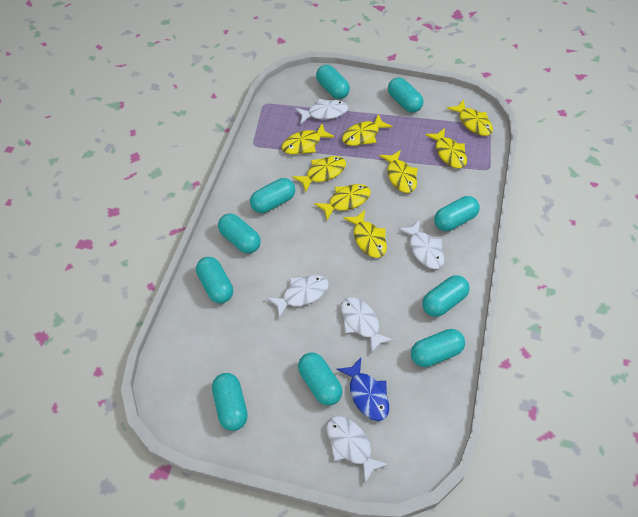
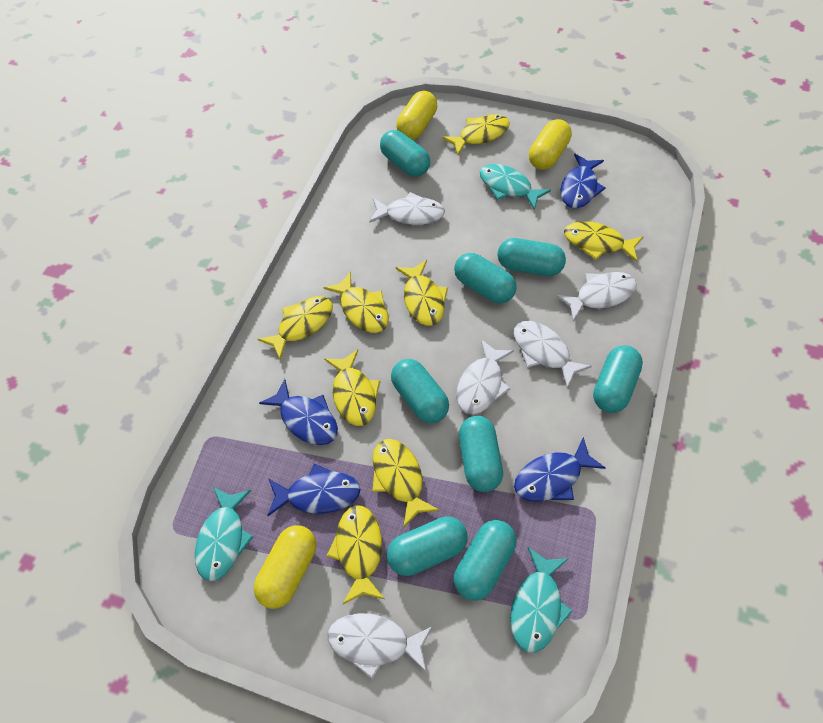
blue fish: 1 -> 4
turquoise capsule: 10 -> 8
turquoise fish: 0 -> 3
yellow capsule: 0 -> 3

